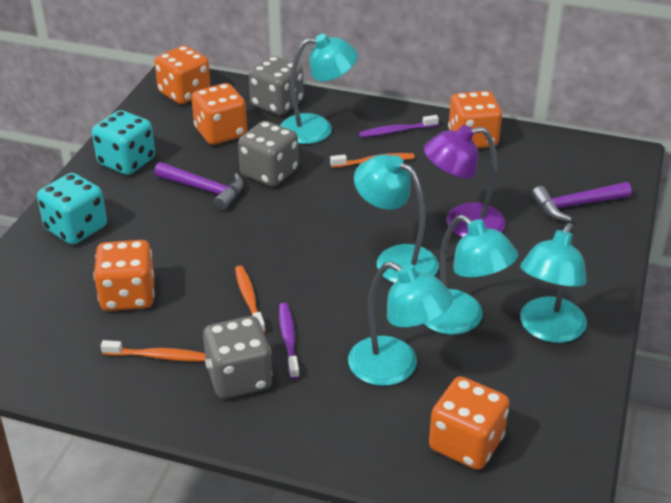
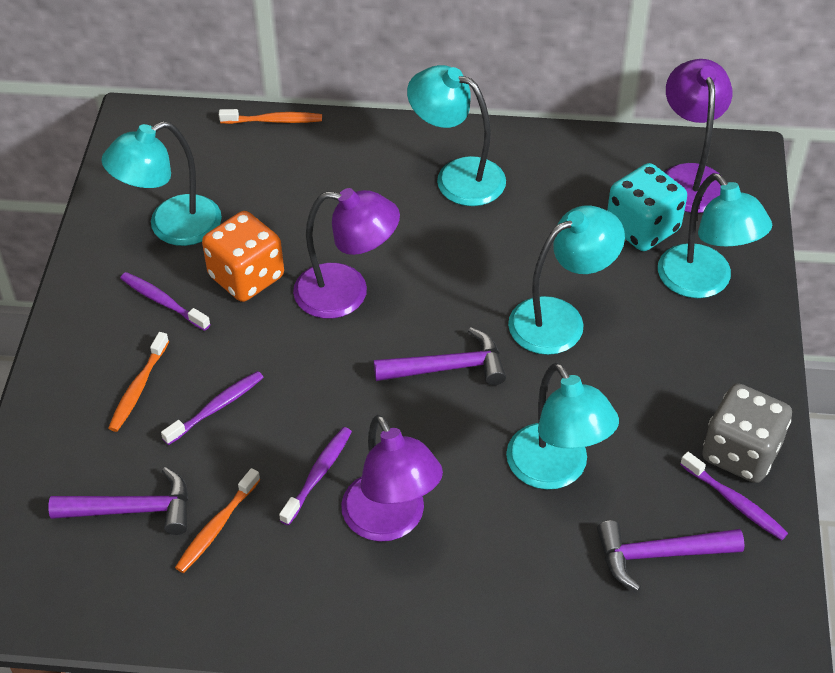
grey dice: 3 -> 1
orange dice: 5 -> 1
purple hammer: 2 -> 3
purple lamp: 1 -> 3
purple toothbrush: 2 -> 4
turquoise dice: 2 -> 1

